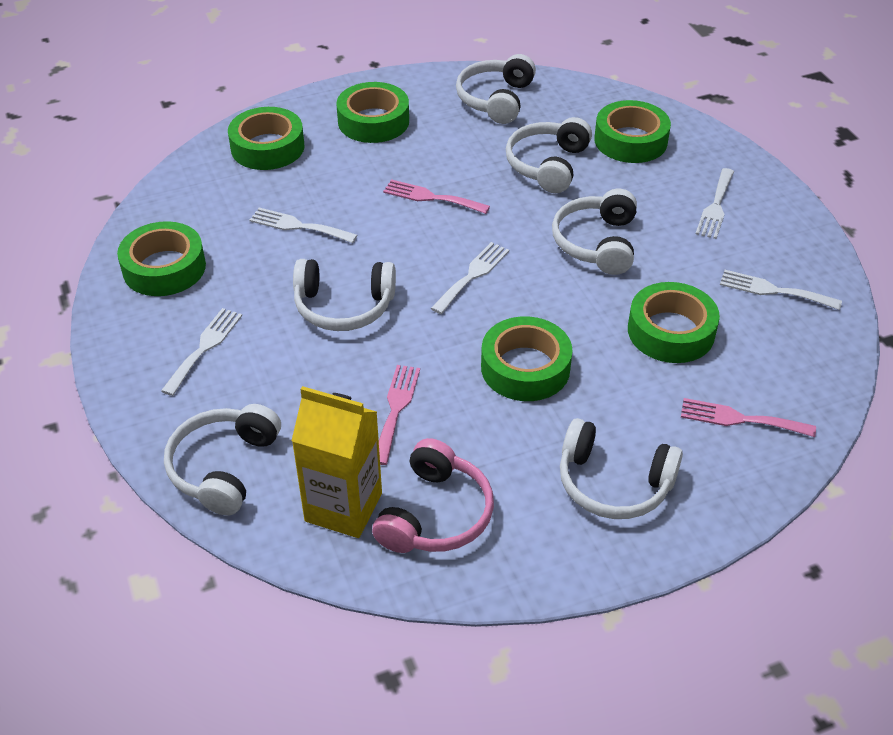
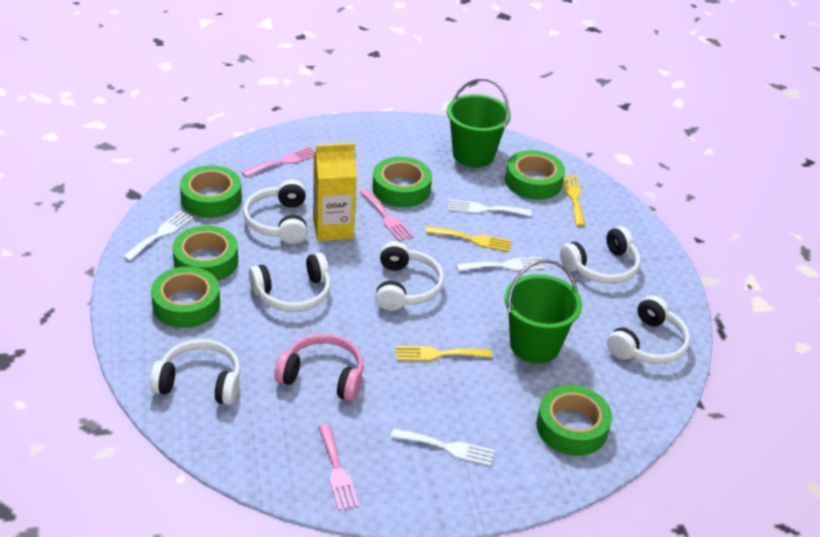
green bucket: 0 -> 2
white fork: 5 -> 4
yellow fork: 0 -> 3

